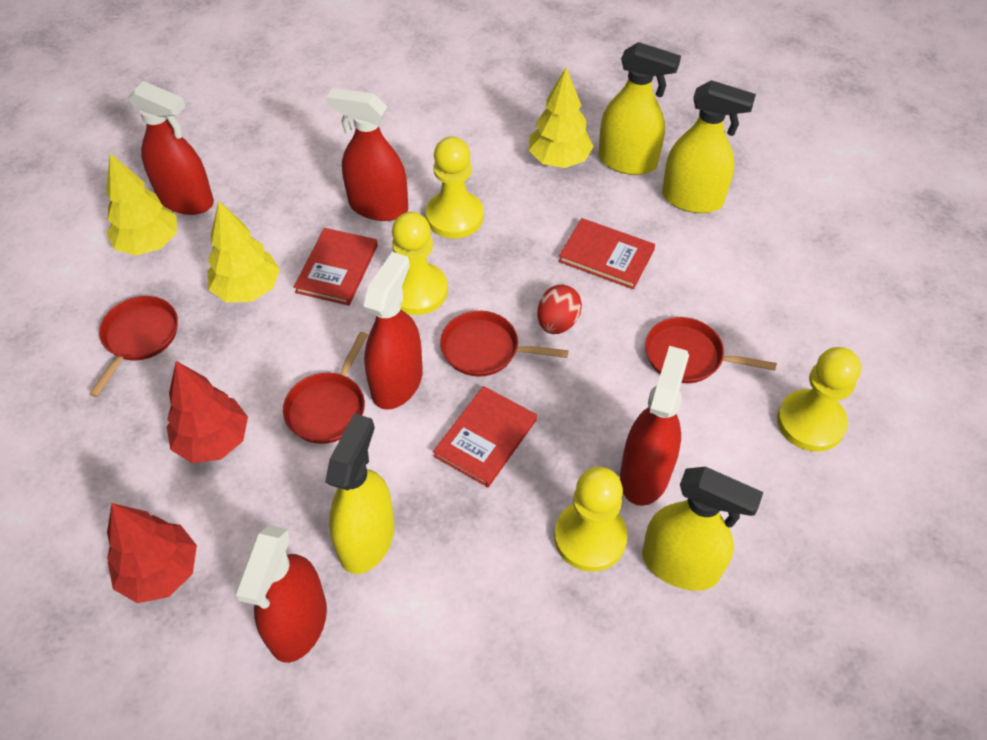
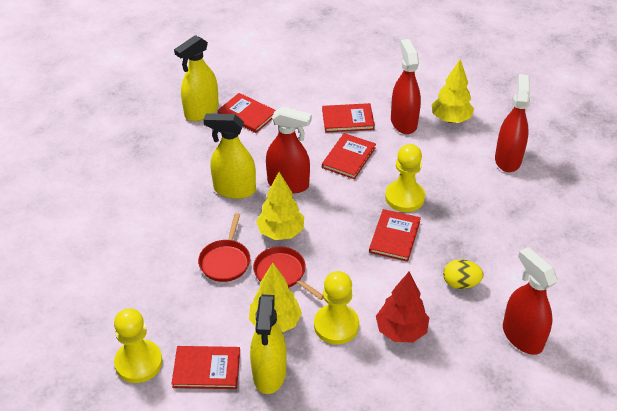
red book: 3 -> 5
red egg: 1 -> 0
red pan: 4 -> 2
red spray bottle: 5 -> 4
red tree: 2 -> 1
yellow egg: 0 -> 1
yellow pawn: 4 -> 3
yellow spray bottle: 4 -> 3

